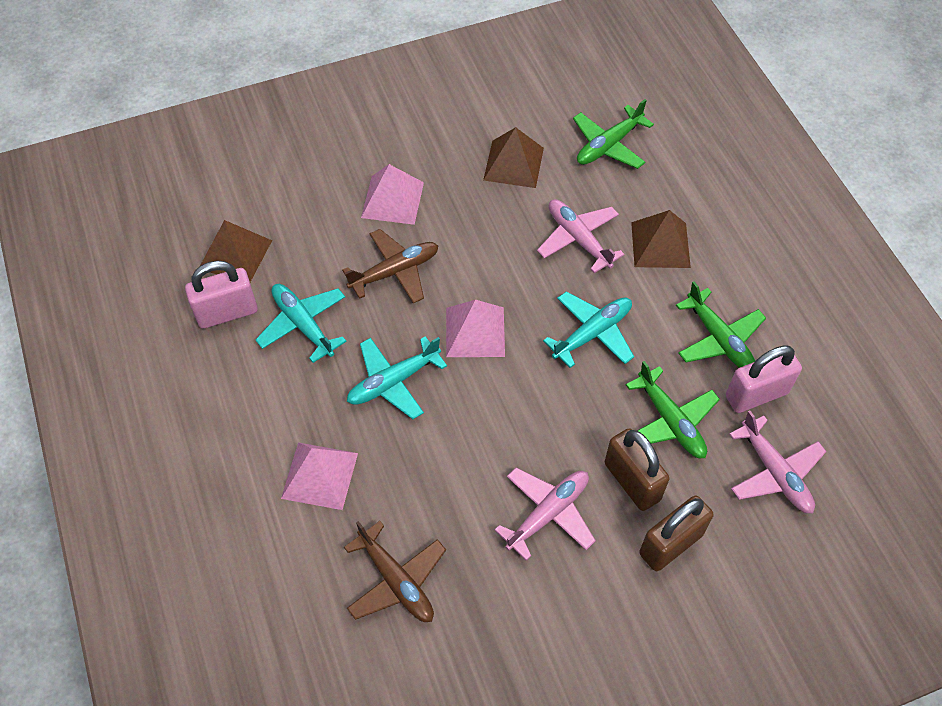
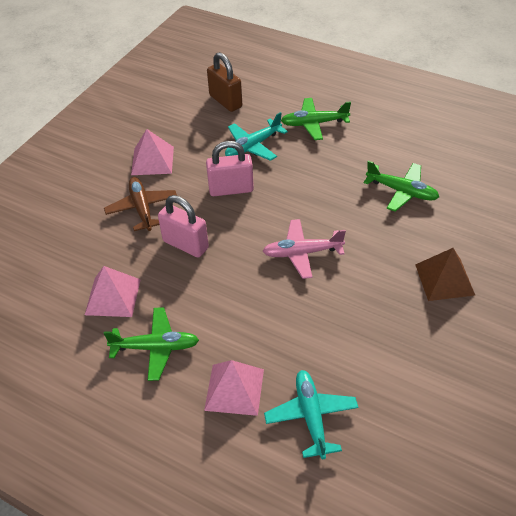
brown padlock: 2 -> 1
brown plane: 2 -> 1
brown pyramid: 3 -> 1
pink plane: 3 -> 1
turquoise plane: 3 -> 2

